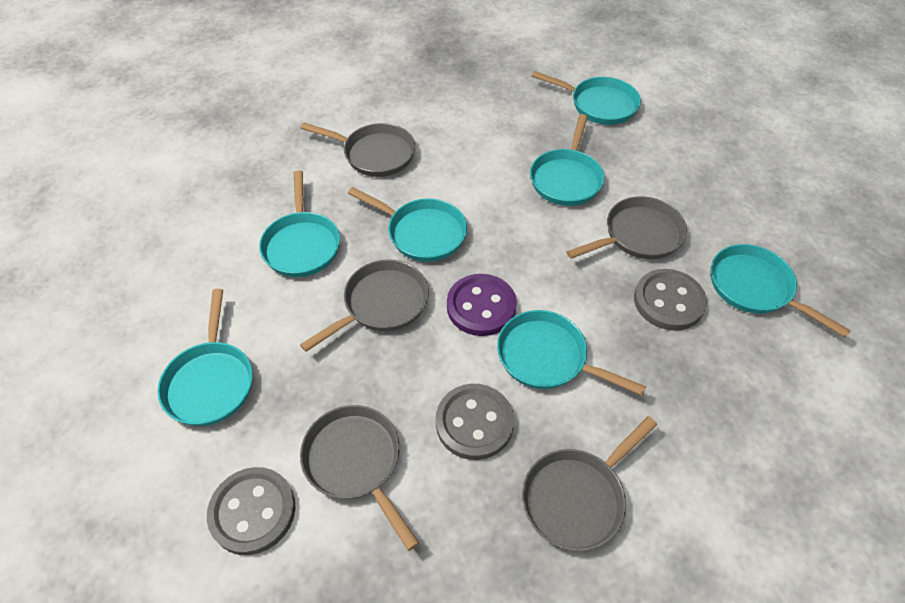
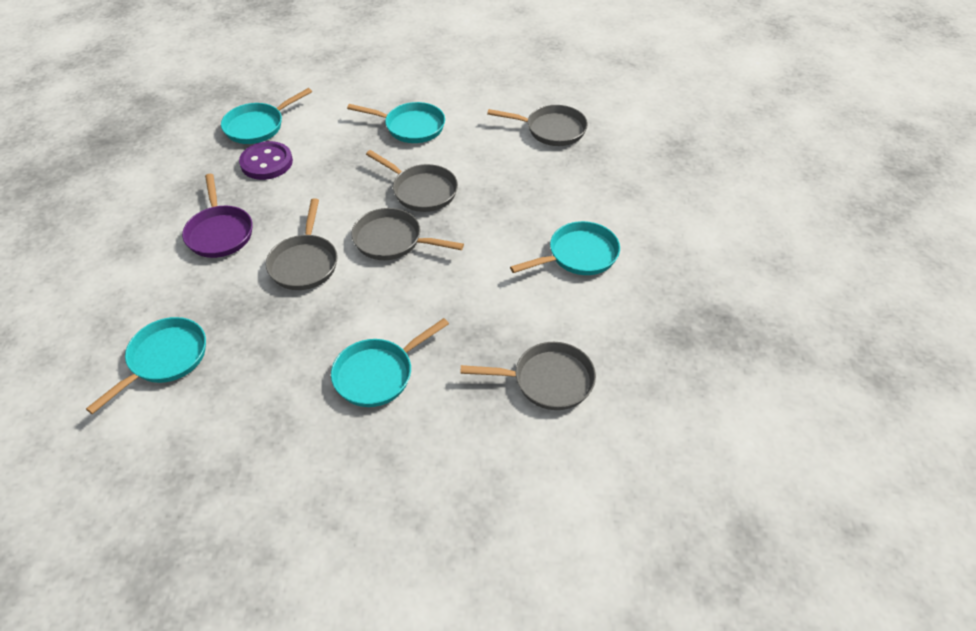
grey button: 3 -> 0
purple pan: 0 -> 1
turquoise pan: 7 -> 5

